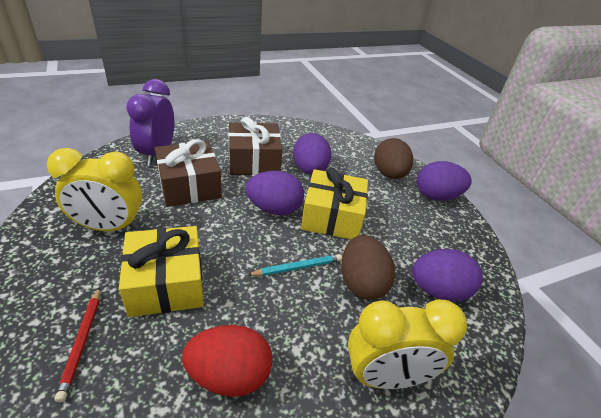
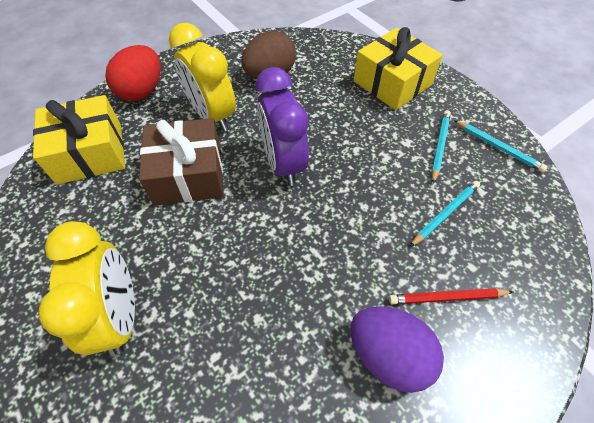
brown egg: 2 -> 1
brown gift: 2 -> 1
purple egg: 4 -> 1
turquoise pencil: 1 -> 3

